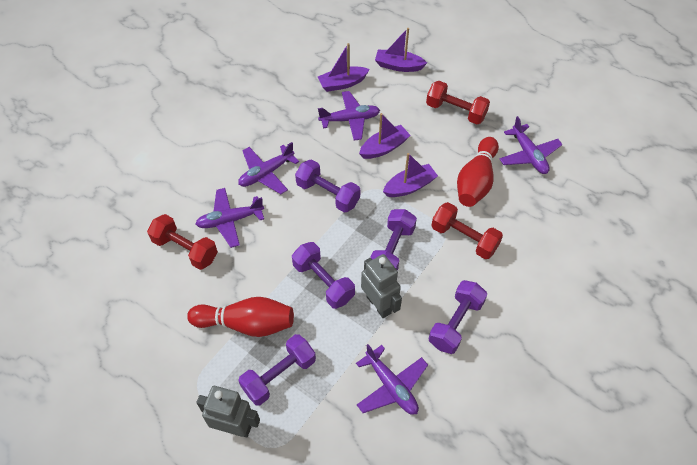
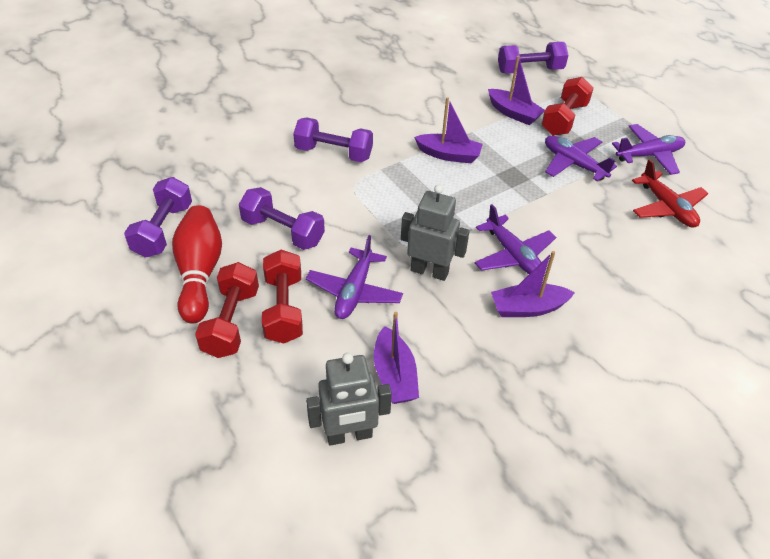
purple dumbbell: 5 -> 4
purple plane: 5 -> 4
red bowling pin: 2 -> 1
red plane: 0 -> 1

